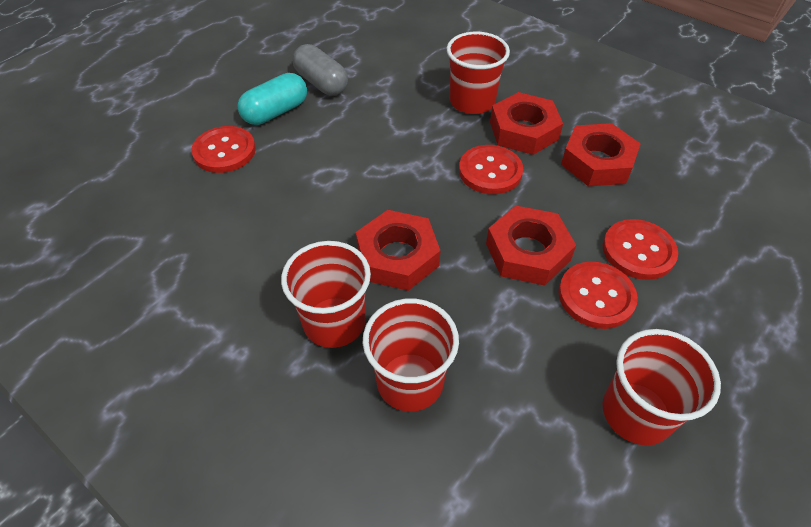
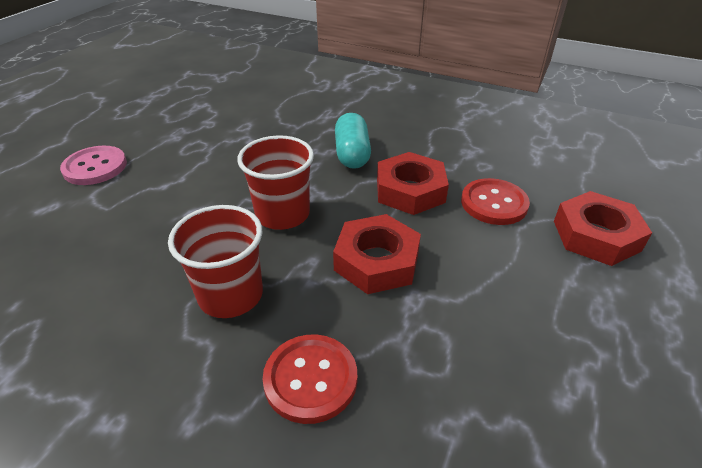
grey capsule: 1 -> 0
pink button: 0 -> 1
red button: 4 -> 2
red cup: 4 -> 2
red nut: 4 -> 3

